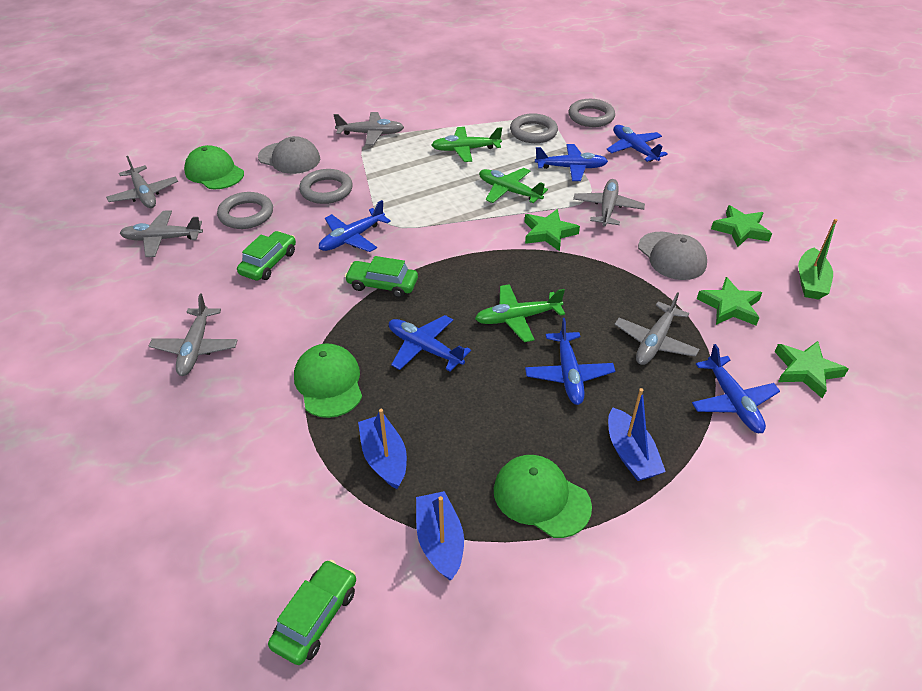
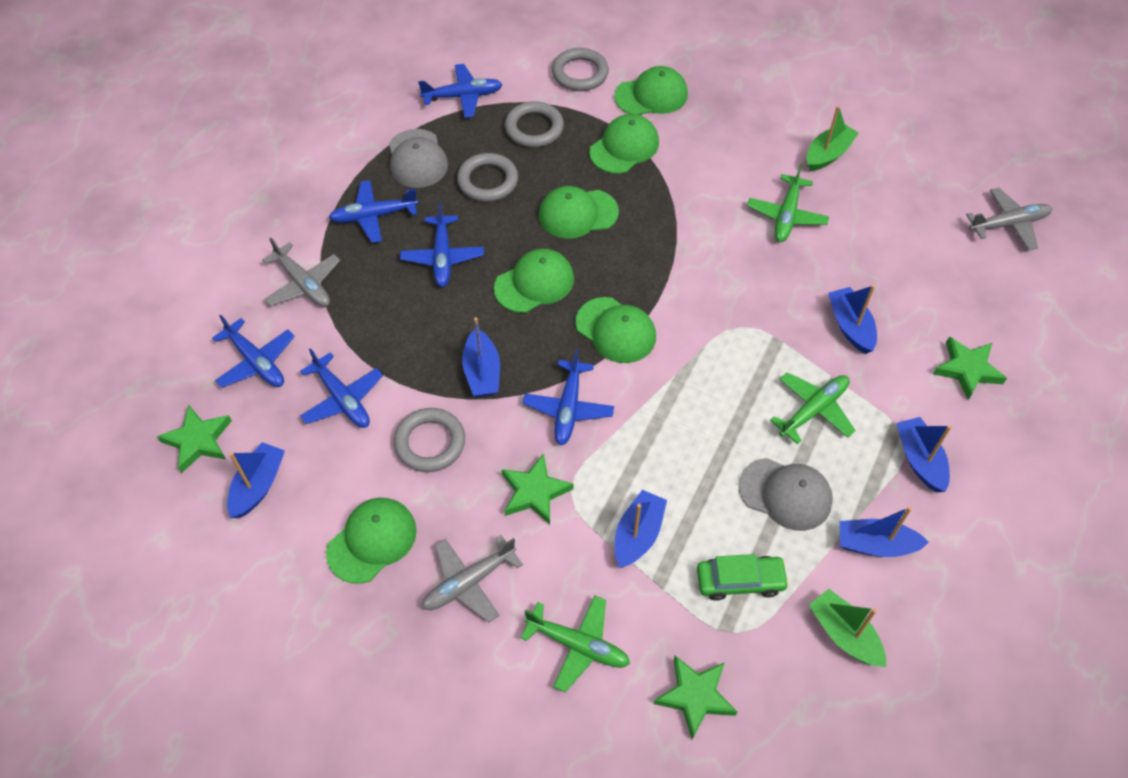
blue boat: 3 -> 6
green boat: 1 -> 2
green cap: 3 -> 6
green car: 3 -> 1
grey plane: 6 -> 3

